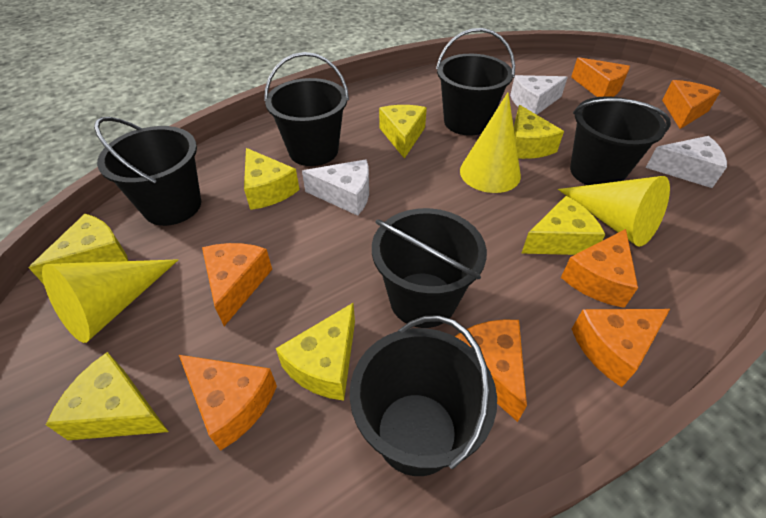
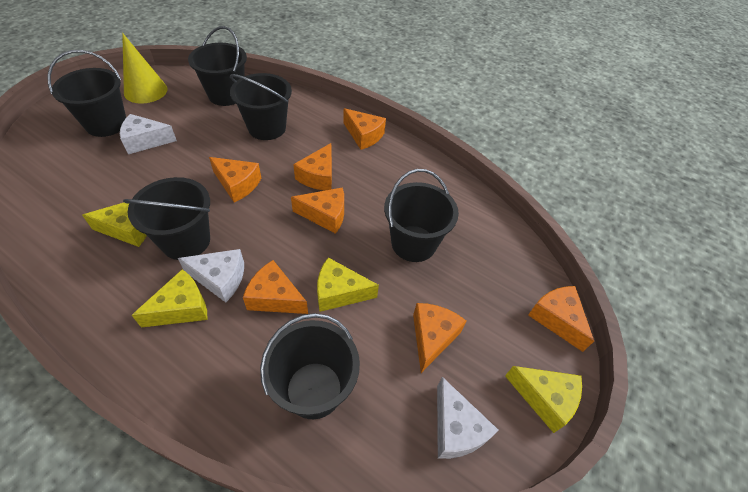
yellow cheese: 7 -> 4
yellow cone: 3 -> 1

